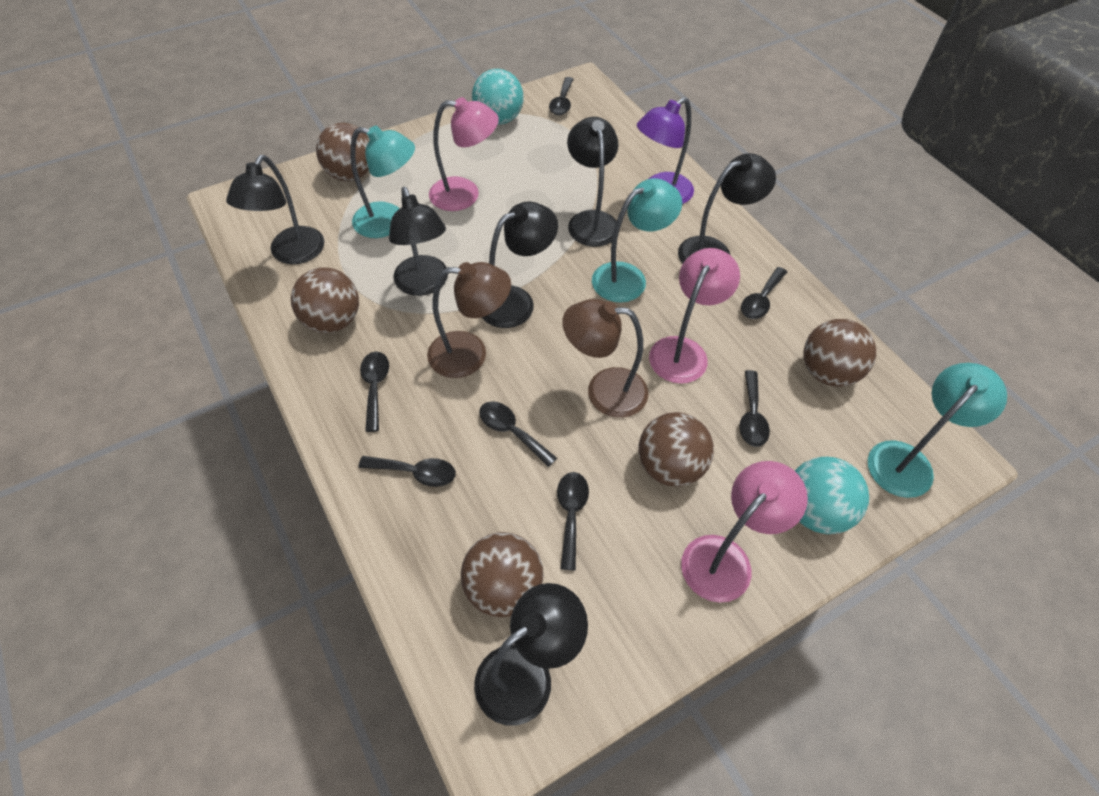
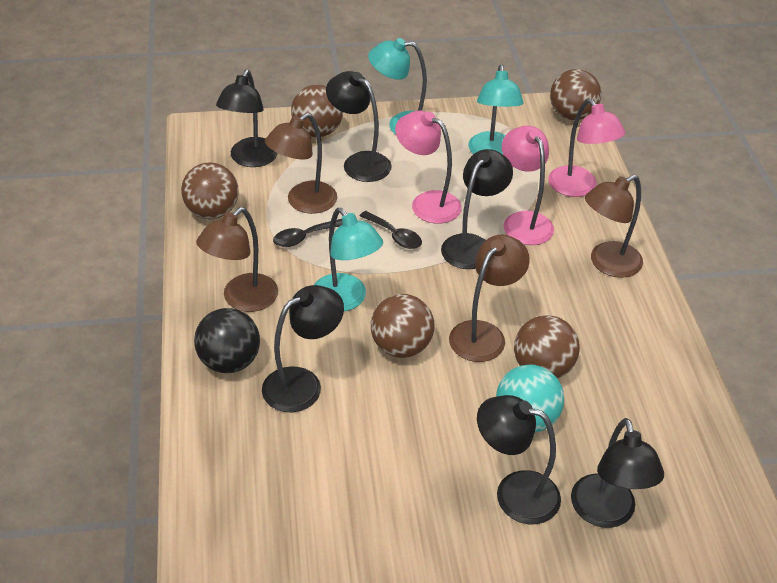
black ball: 0 -> 1
black spoon: 7 -> 2
brown lamp: 2 -> 4
purple lamp: 1 -> 0
turquoise ball: 2 -> 1

